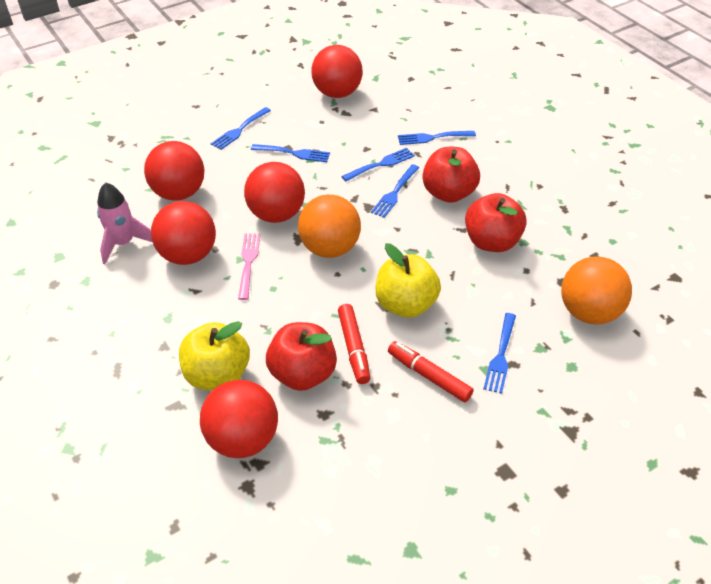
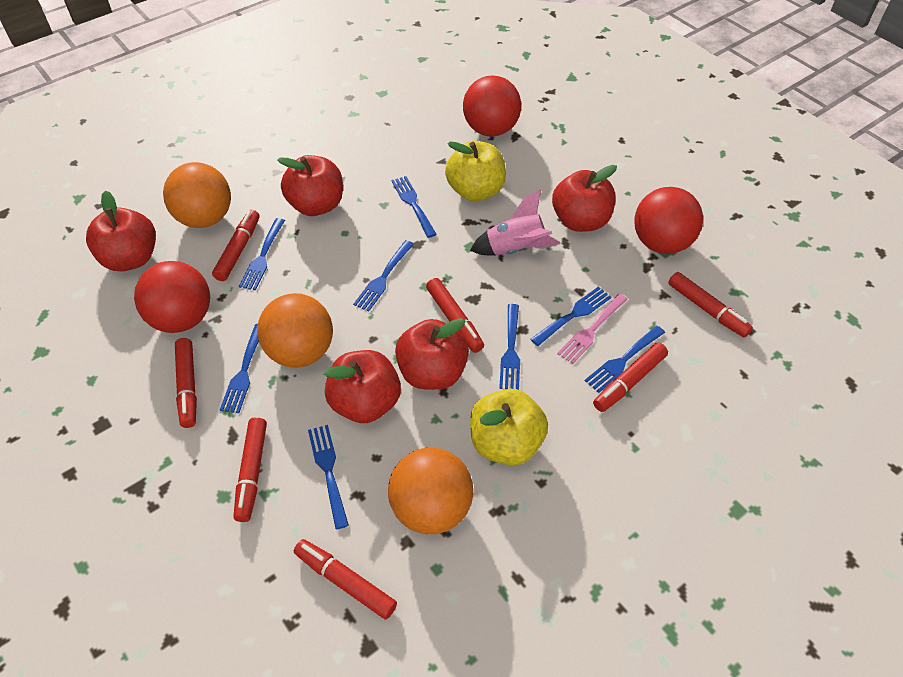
blue fork: 6 -> 8
orange ball: 2 -> 3
red apple: 3 -> 5
red ball: 5 -> 3
red marker: 2 -> 7

